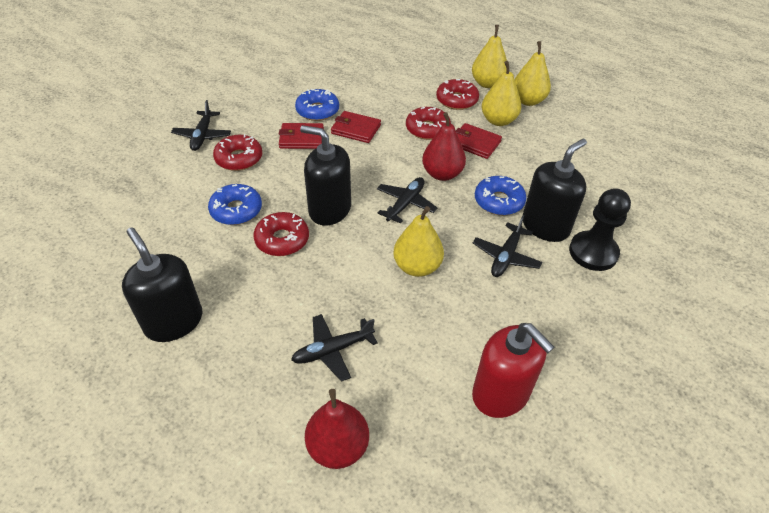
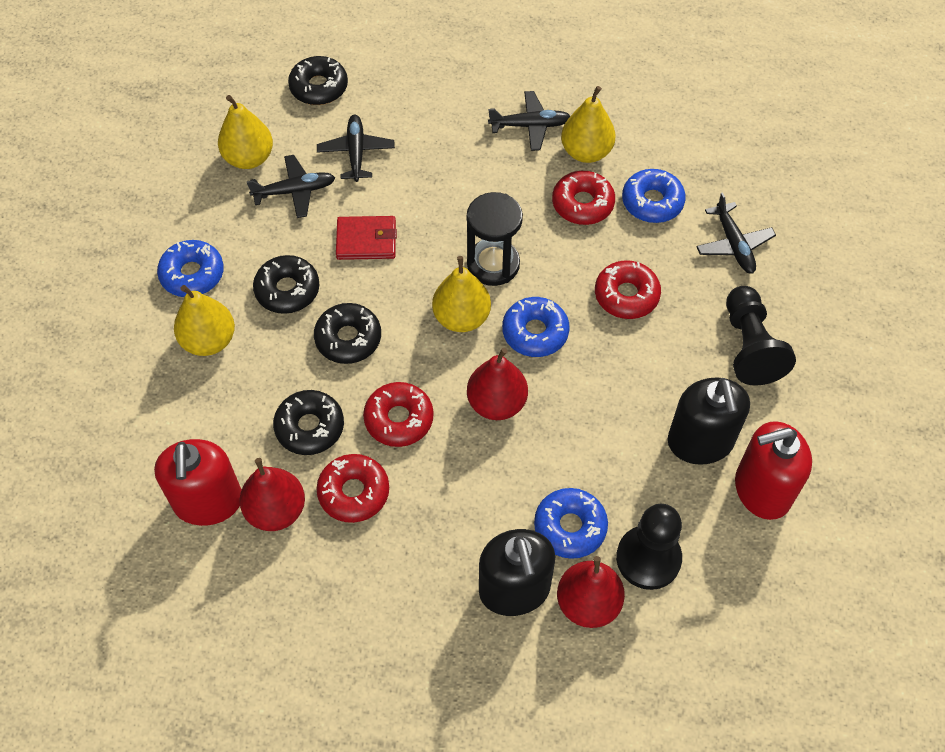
black donut: 0 -> 4
black hourglass: 0 -> 1
black pawn: 1 -> 2
black soap dispenser: 3 -> 2
blue donut: 3 -> 4
red pear: 2 -> 3
red soap dispenser: 1 -> 2
red wallet: 3 -> 1

